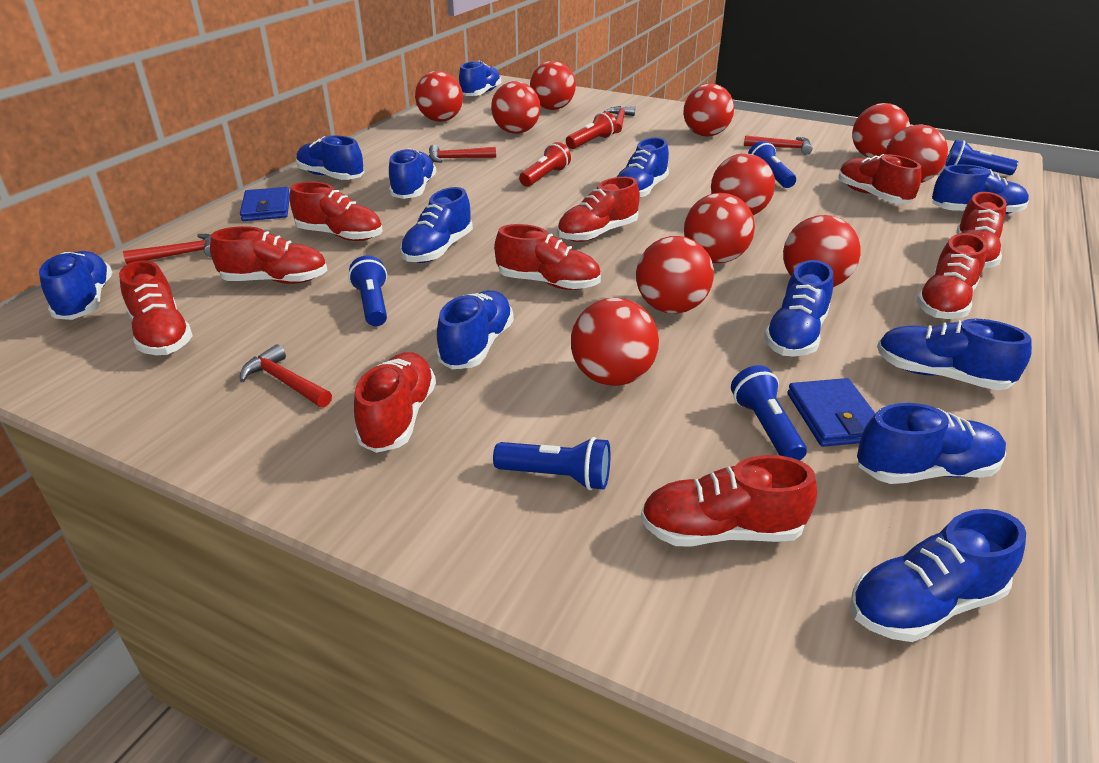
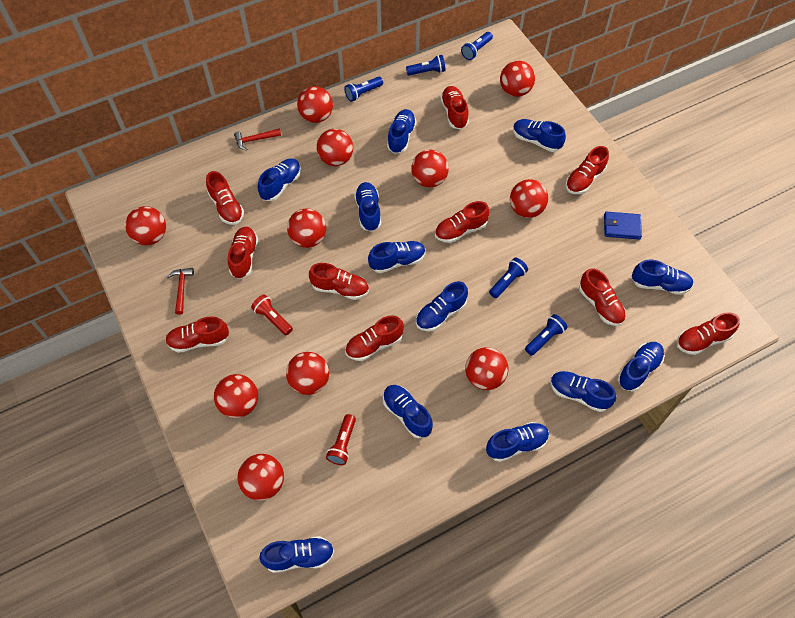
blue wallet: 2 -> 1
red hammer: 5 -> 2

